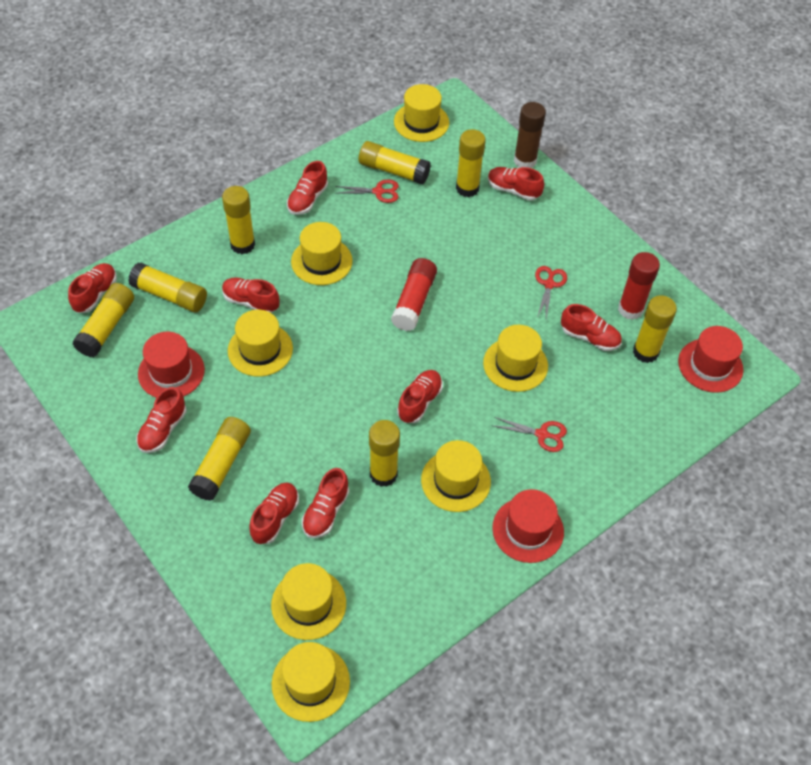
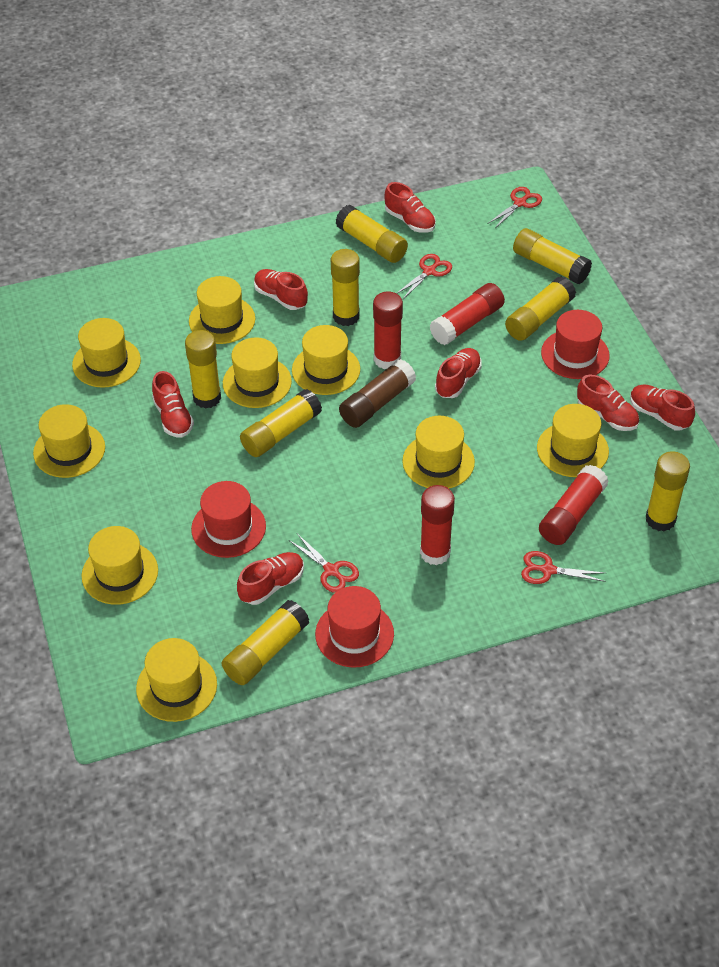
red glue stick: 2 -> 4
red scissors: 3 -> 4
red shoe: 9 -> 7
yellow hat: 7 -> 9

